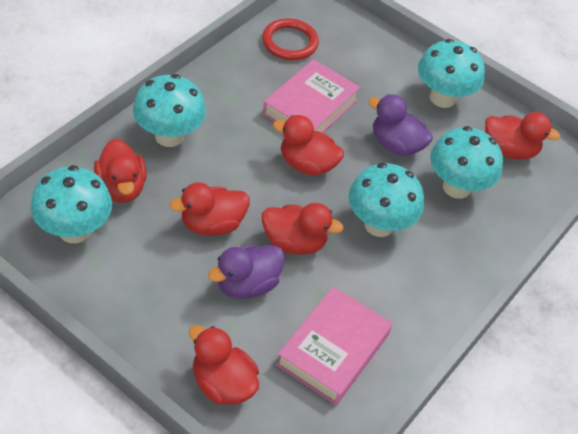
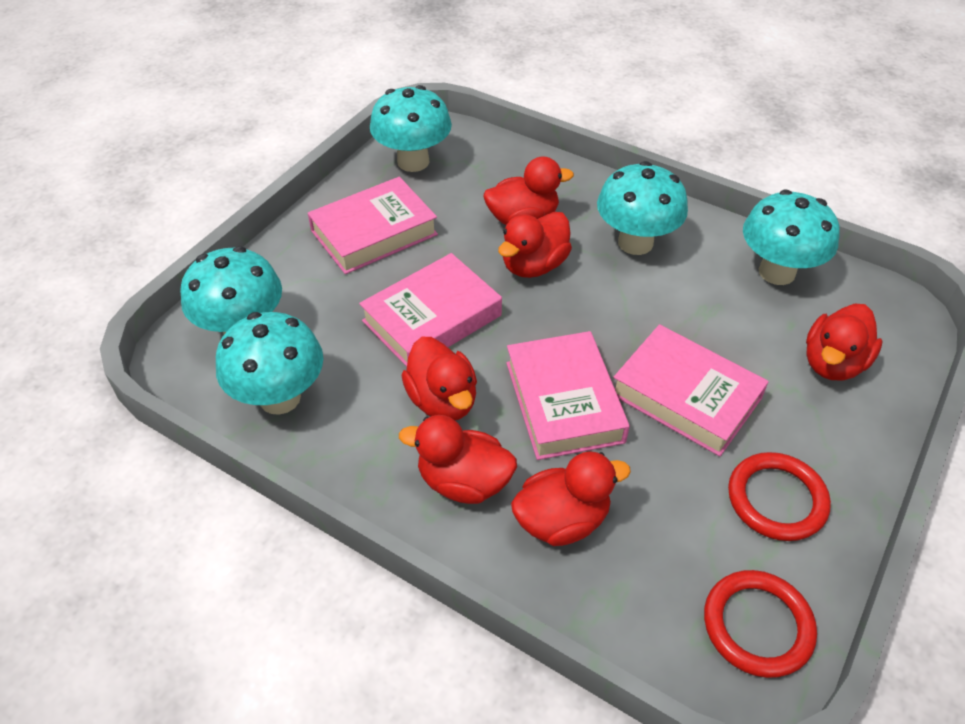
pink book: 2 -> 4
purple duck: 2 -> 0
red ring: 1 -> 2

